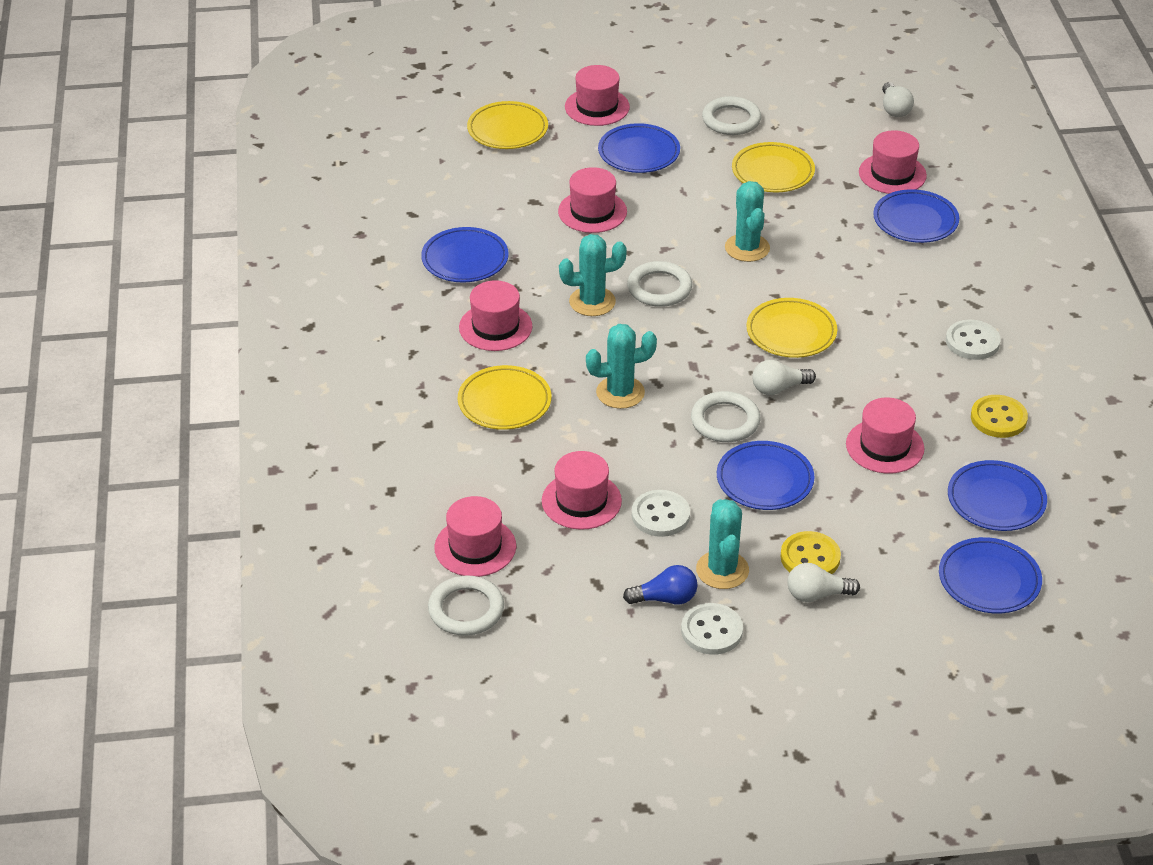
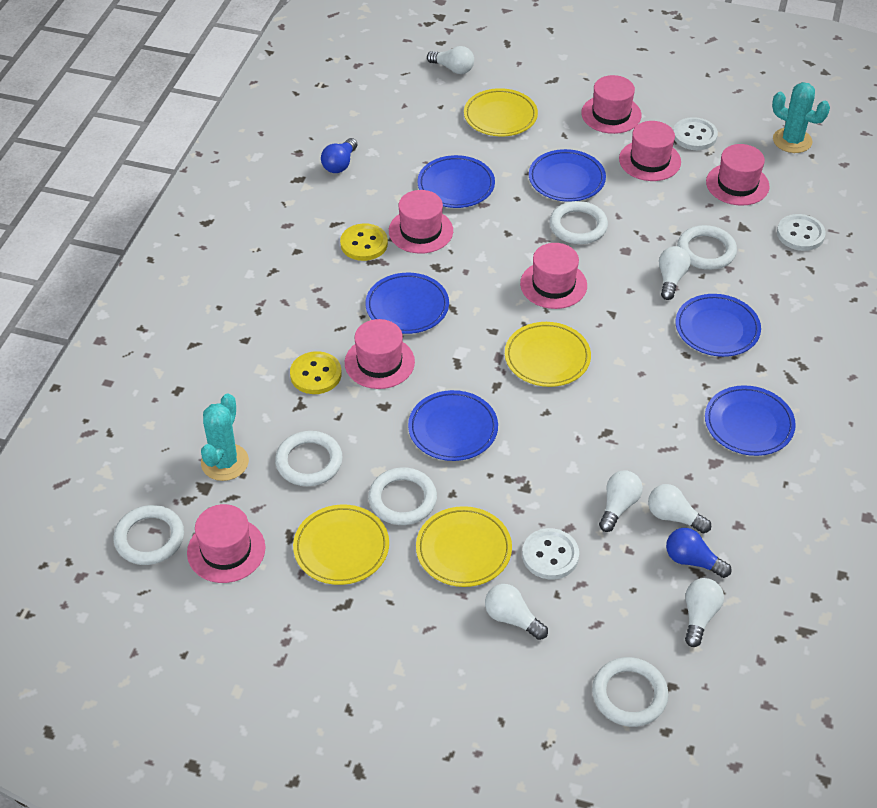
blue light bulb: 1 -> 2
turquoise cactus: 4 -> 2
white light bulb: 3 -> 6
white ring: 4 -> 6

